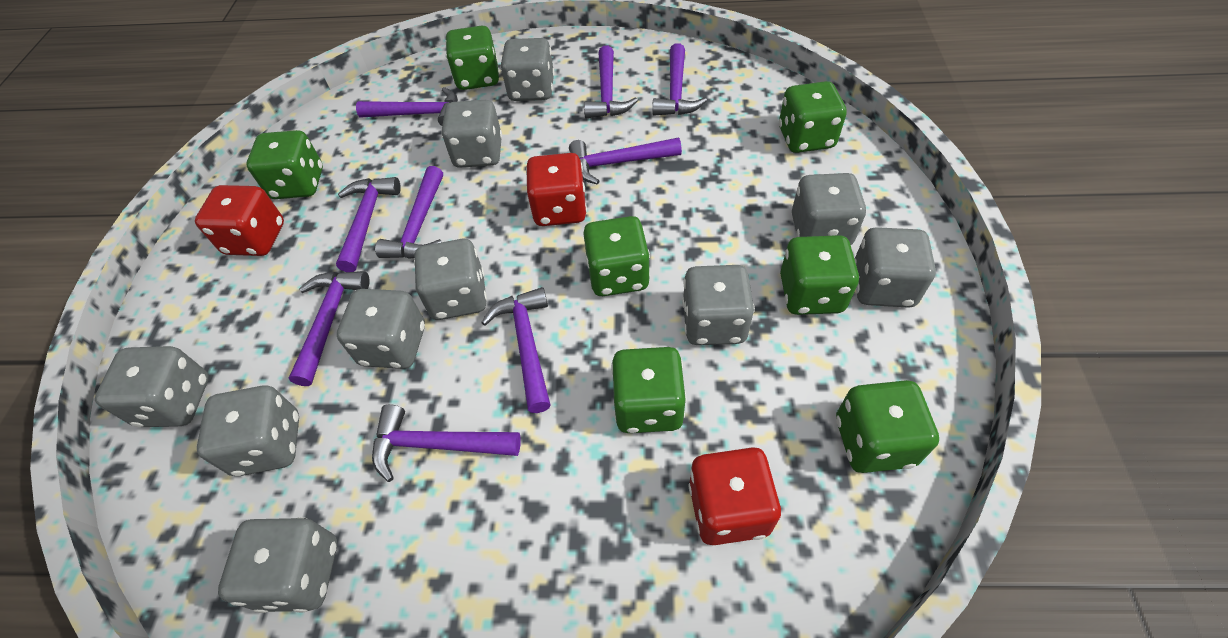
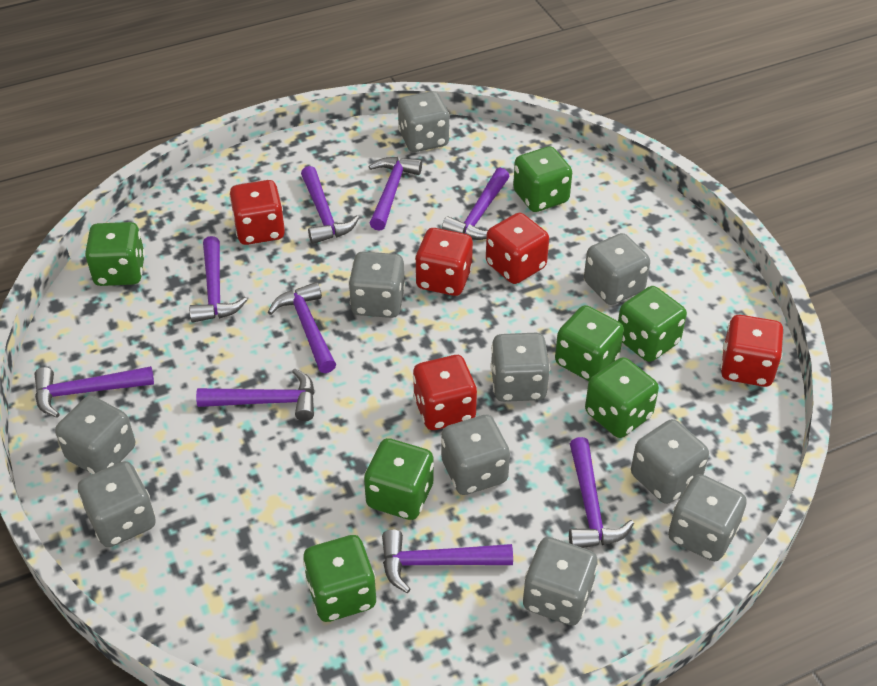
red dice: 3 -> 5

